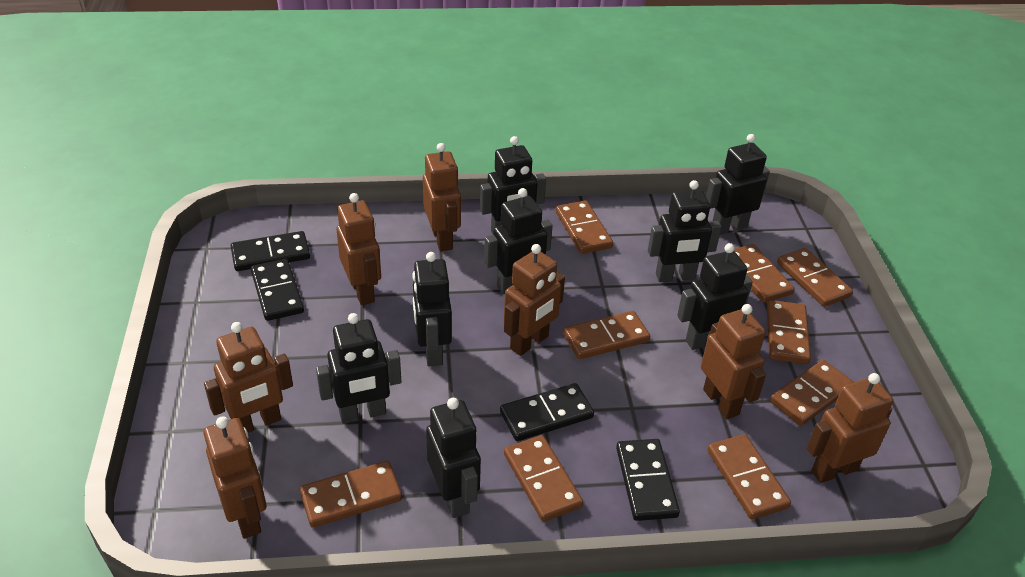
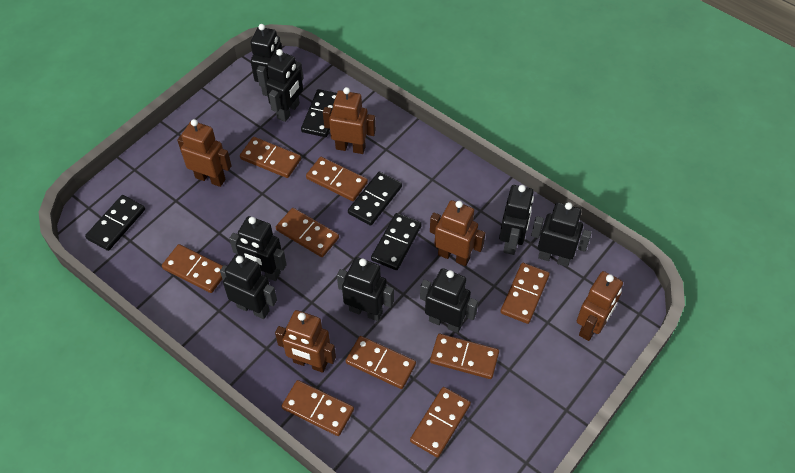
brown robot: 7 -> 5

